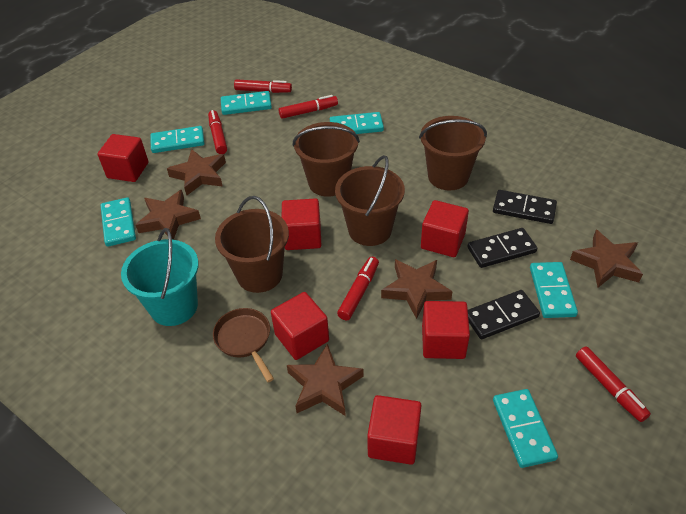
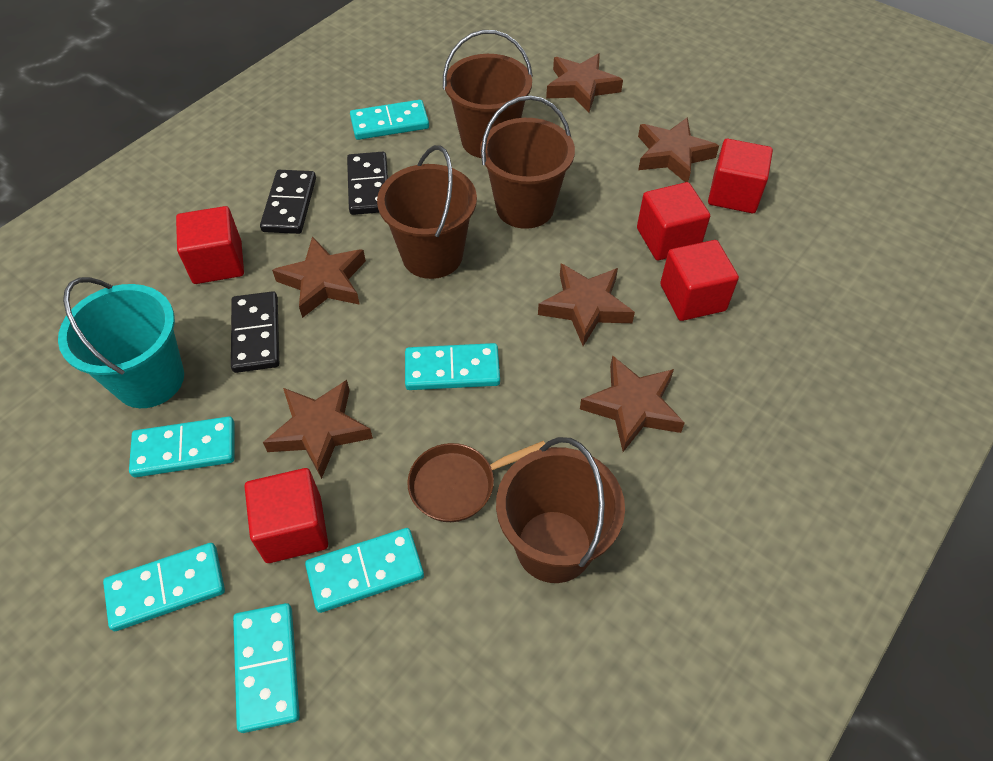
brown star: 5 -> 6
red cube: 6 -> 5
red marker: 5 -> 0

